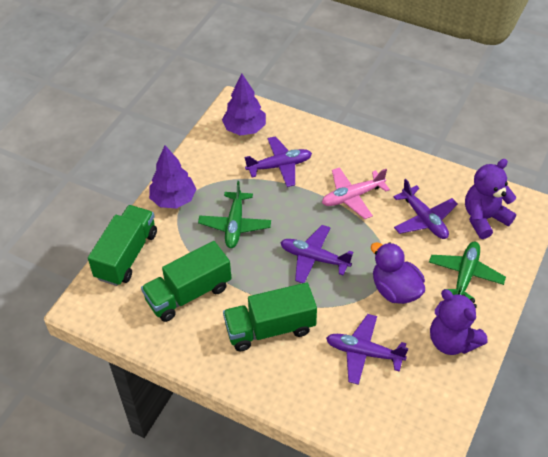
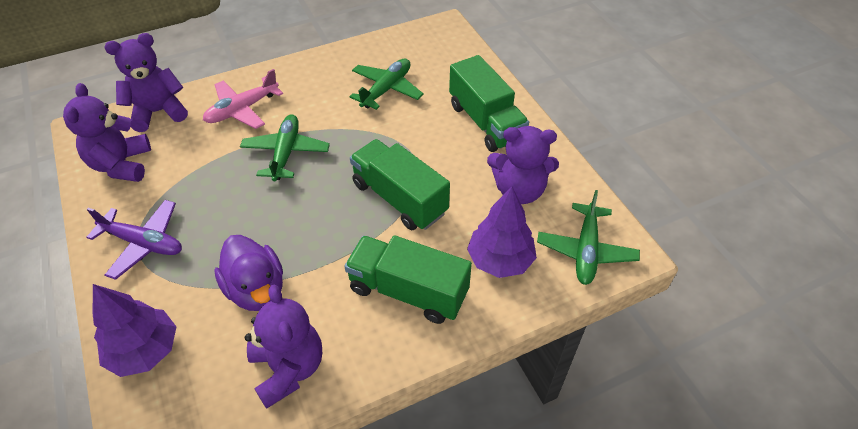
green plane: 2 -> 3
purple plane: 4 -> 1
purple teddy bear: 2 -> 4

